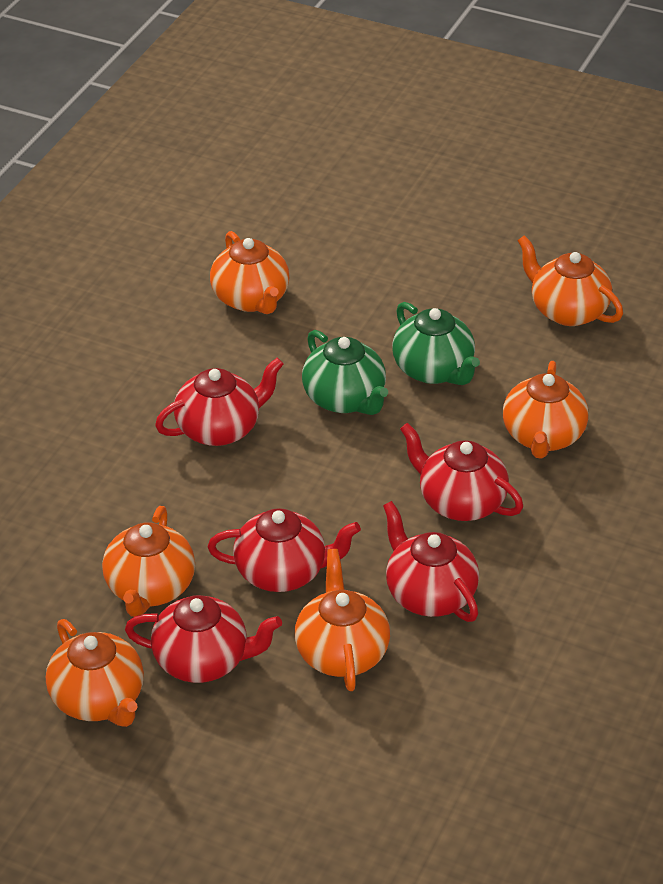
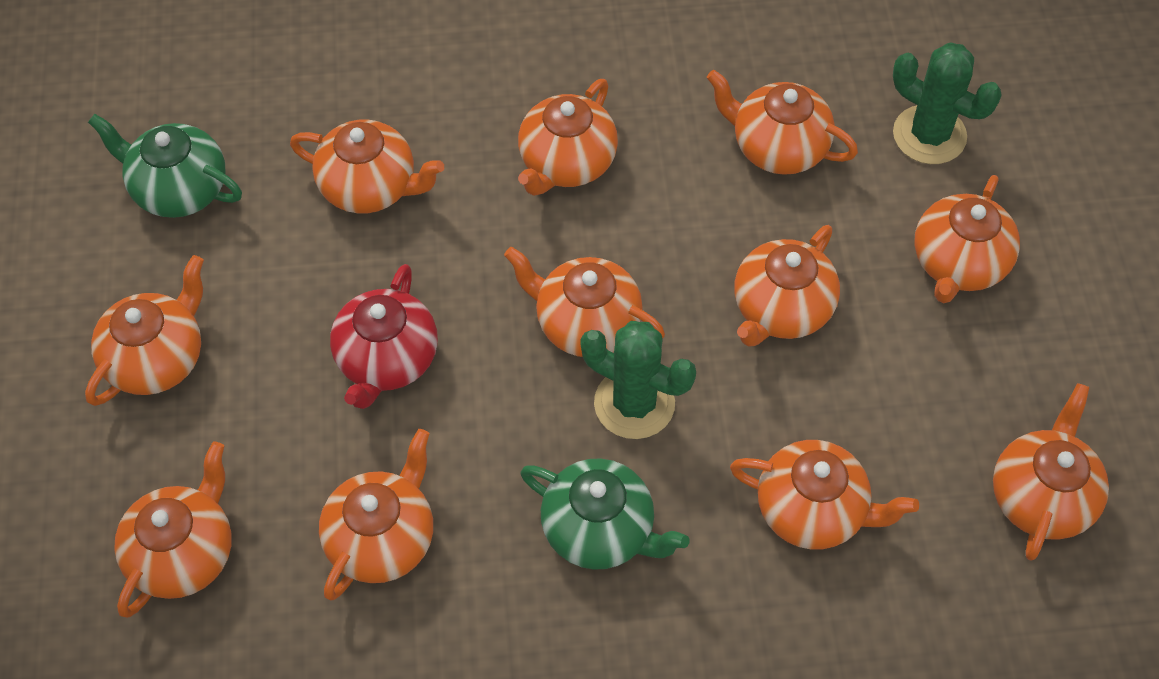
green cactus: 0 -> 2
orange teapot: 6 -> 11
red teapot: 5 -> 1

